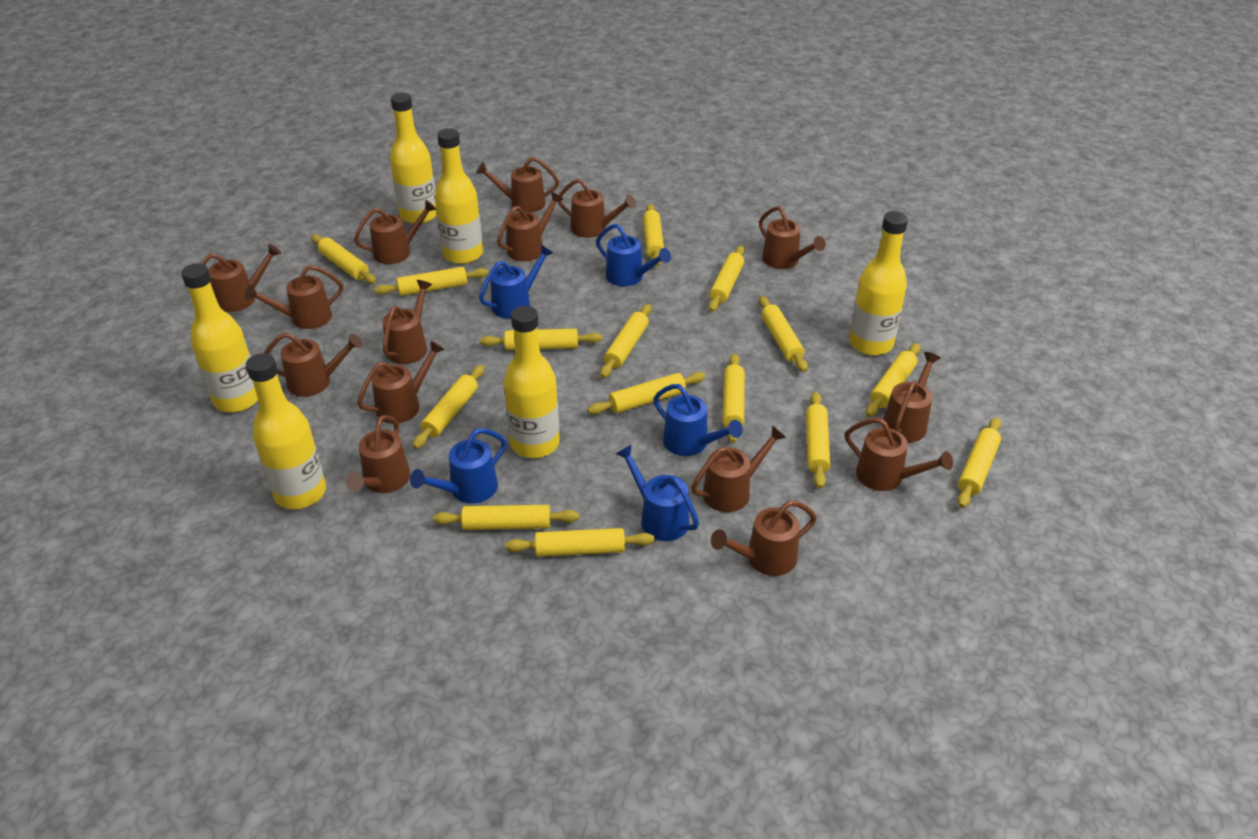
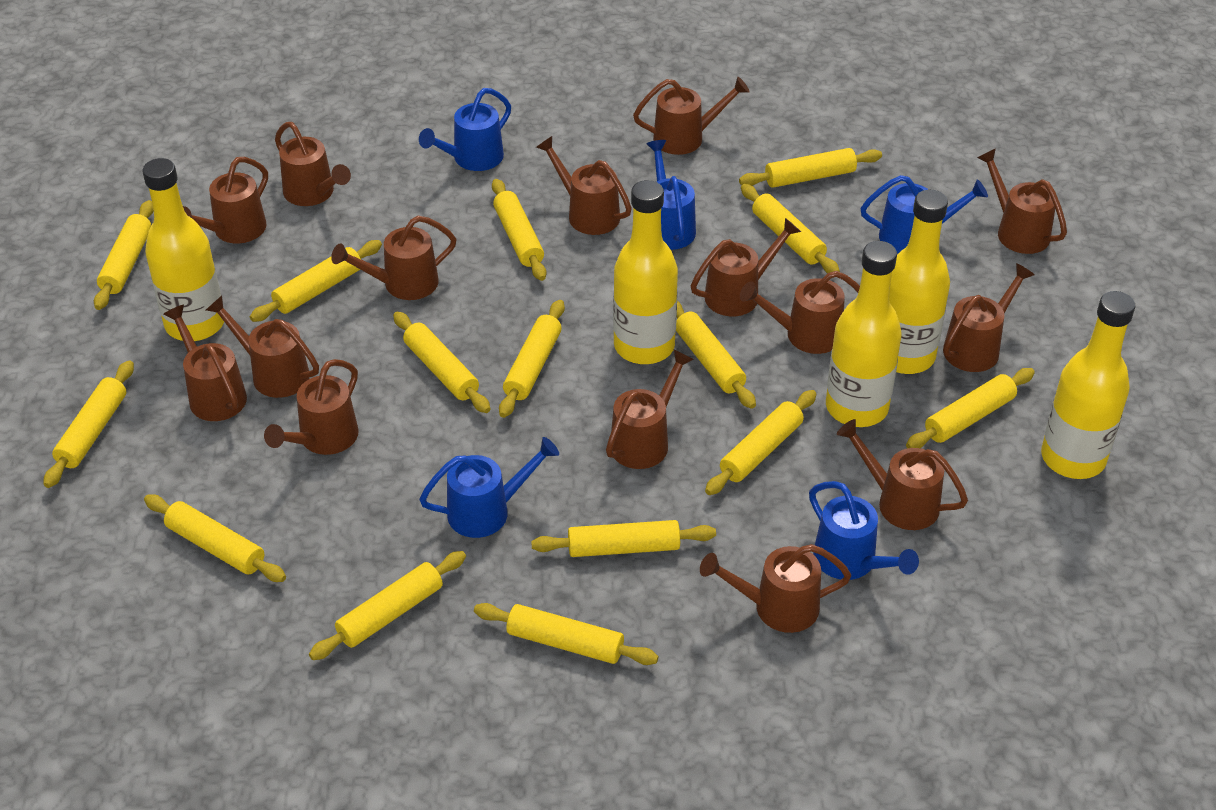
yellow bottle: 6 -> 5

